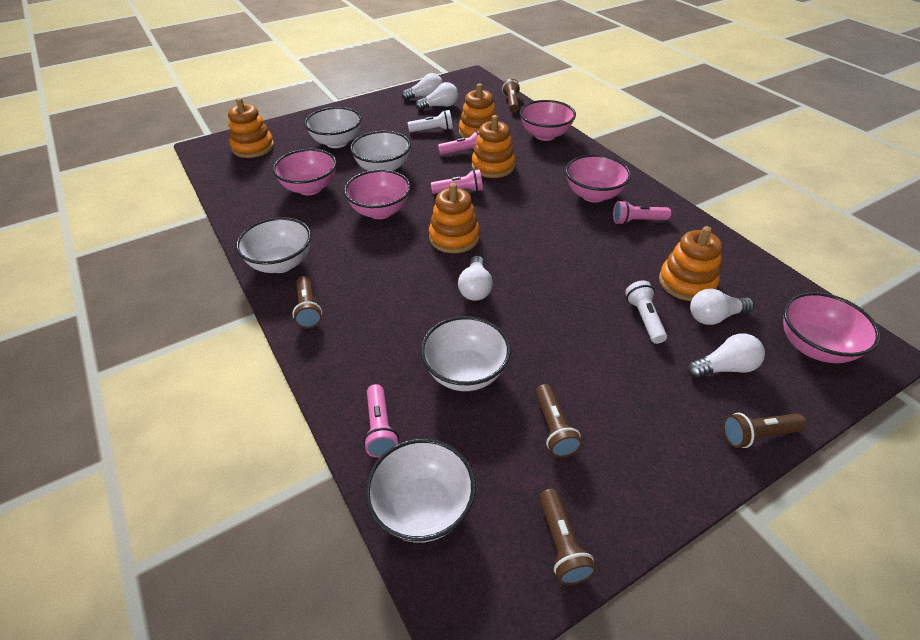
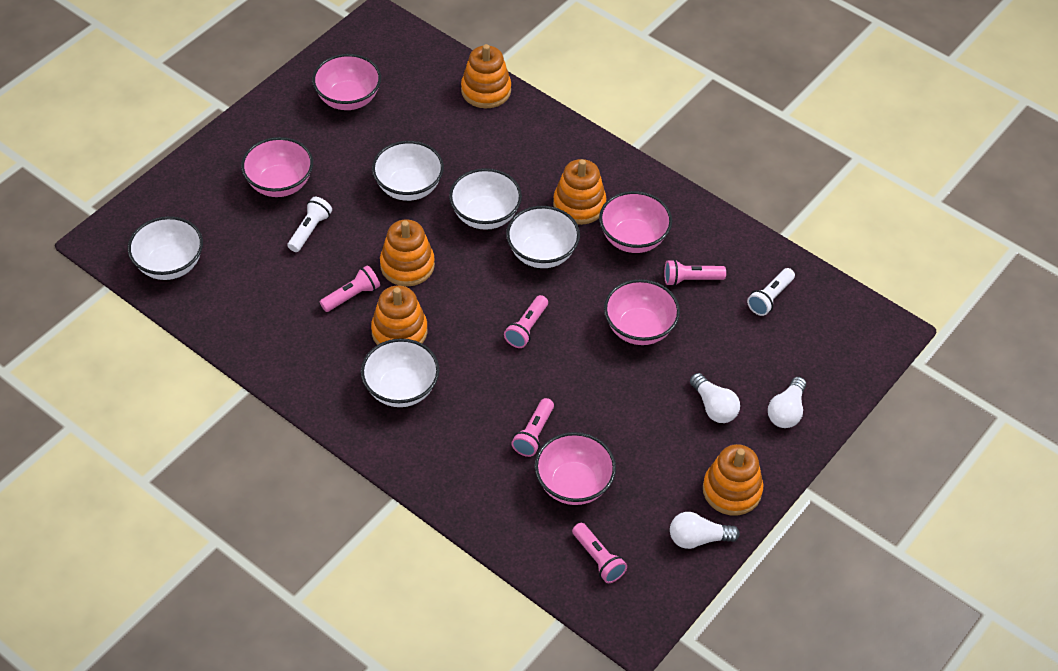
brown flashlight: 5 -> 0
pink flashlight: 4 -> 5
white light bulb: 5 -> 3

